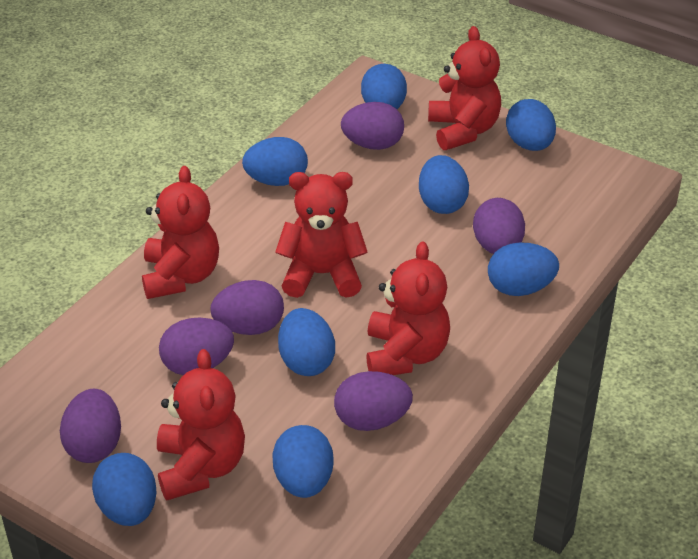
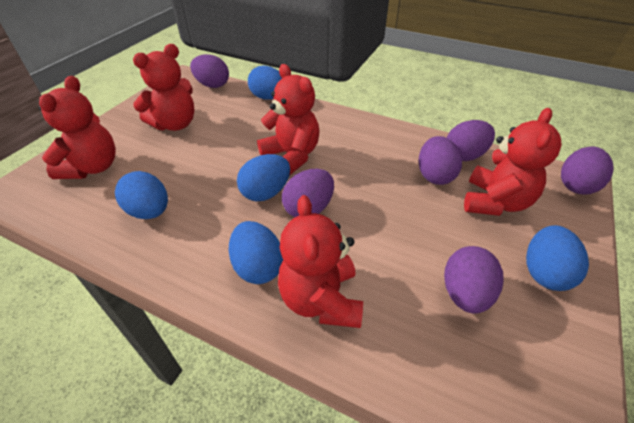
blue egg: 8 -> 5

